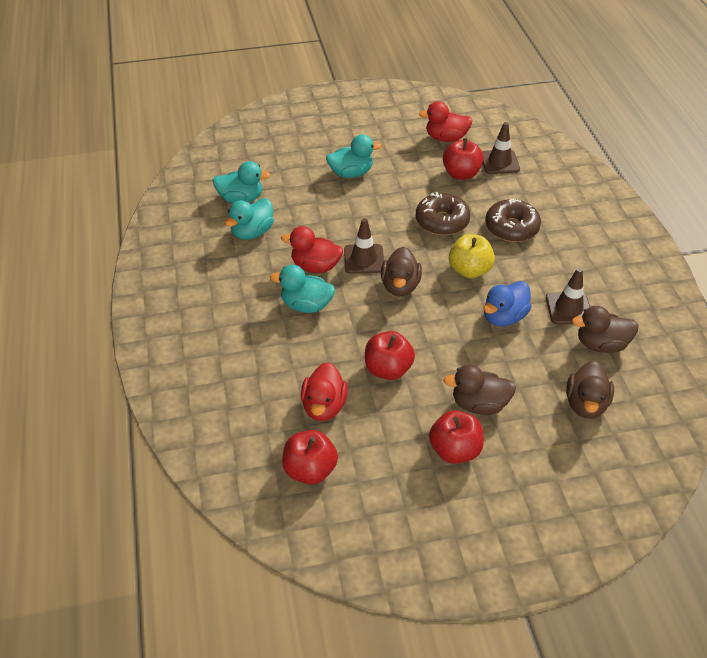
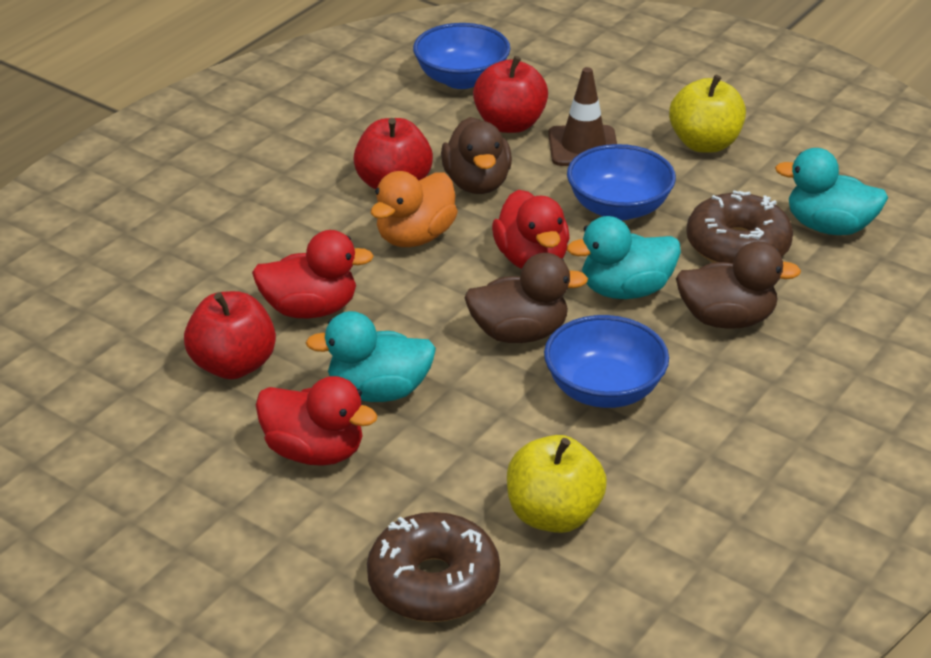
blue bowl: 0 -> 3
blue duck: 1 -> 0
brown duck: 4 -> 3
brown traffic cone: 3 -> 1
orange duck: 0 -> 1
red apple: 4 -> 3
turquoise duck: 4 -> 3
yellow apple: 1 -> 2

